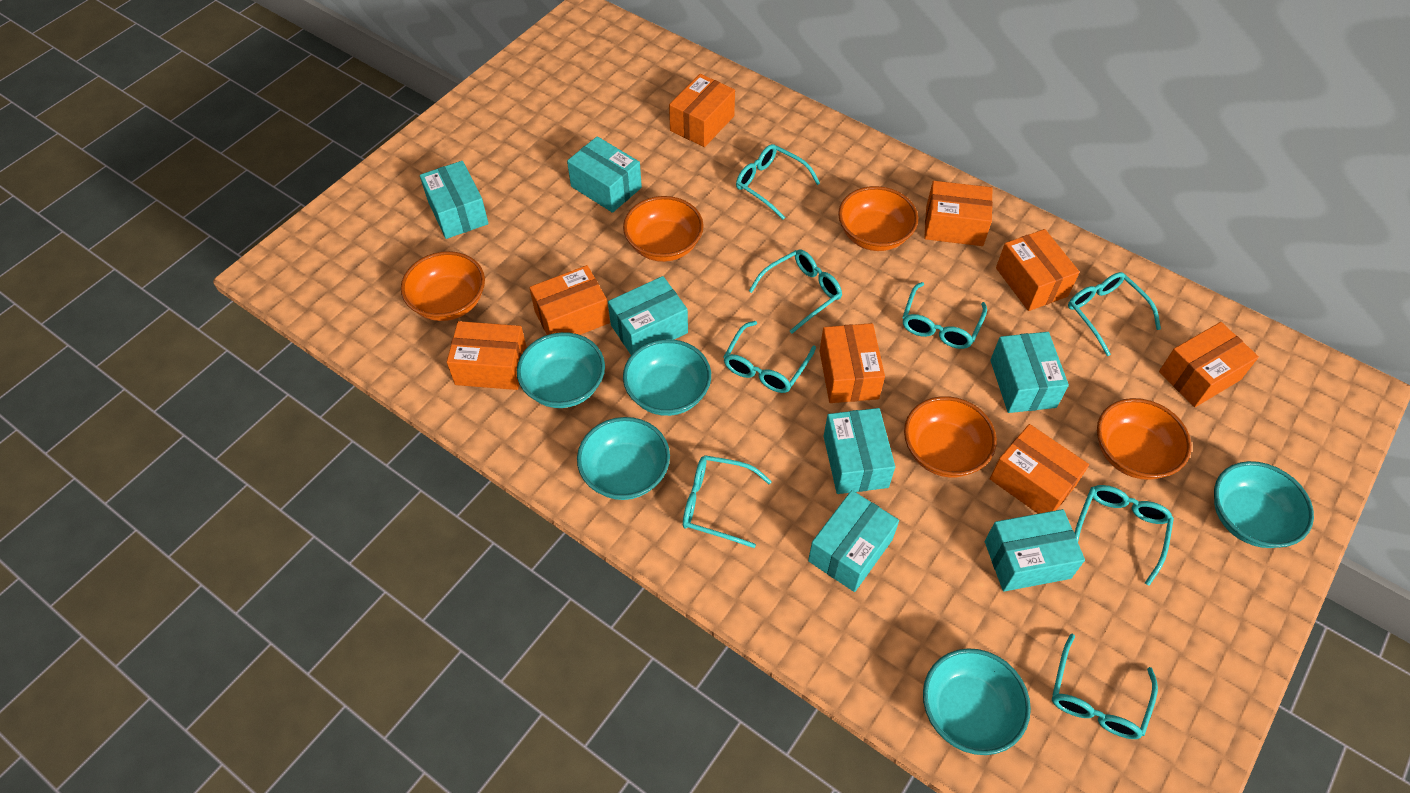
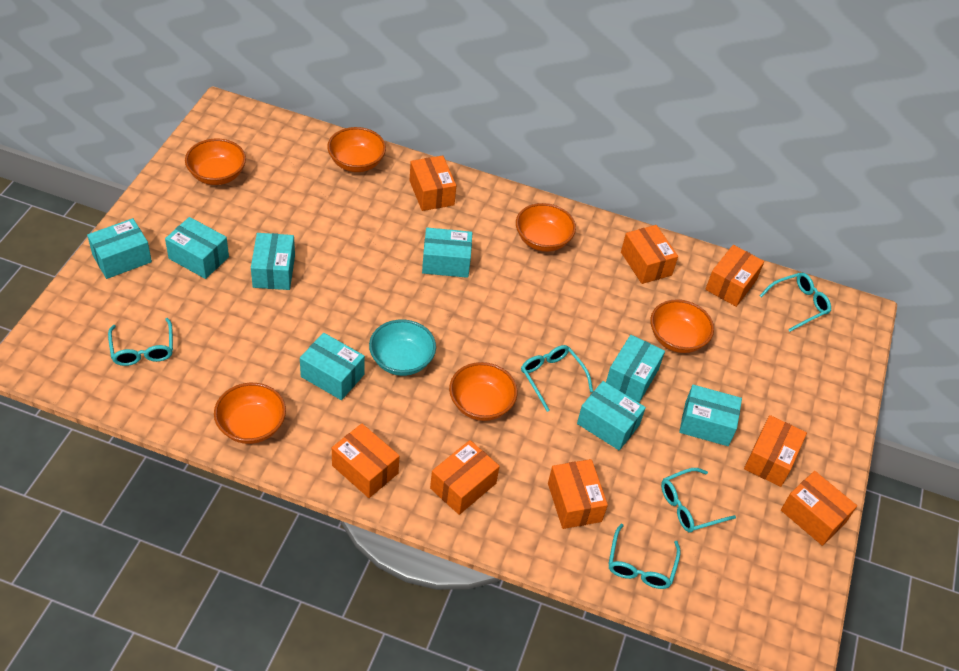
orange bowl: 5 -> 6
turquoise bowl: 5 -> 1
turquoise box: 7 -> 8
turquoise glasses: 8 -> 5

